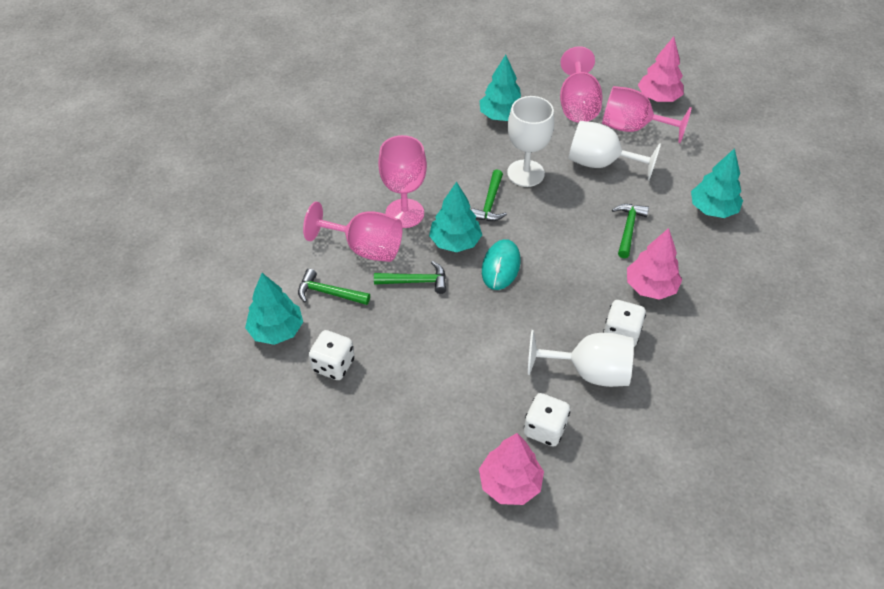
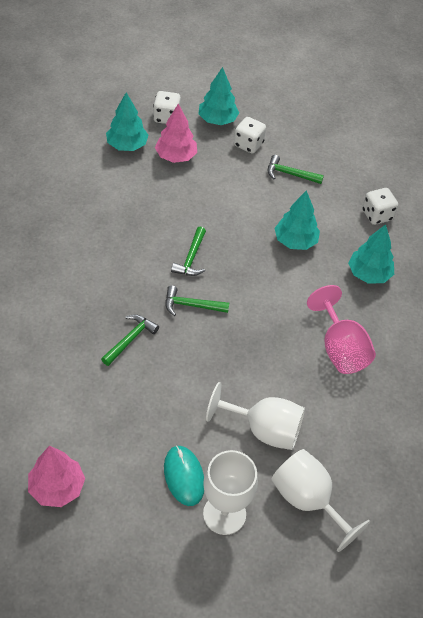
pink goblet: 4 -> 1
pink tree: 3 -> 2

